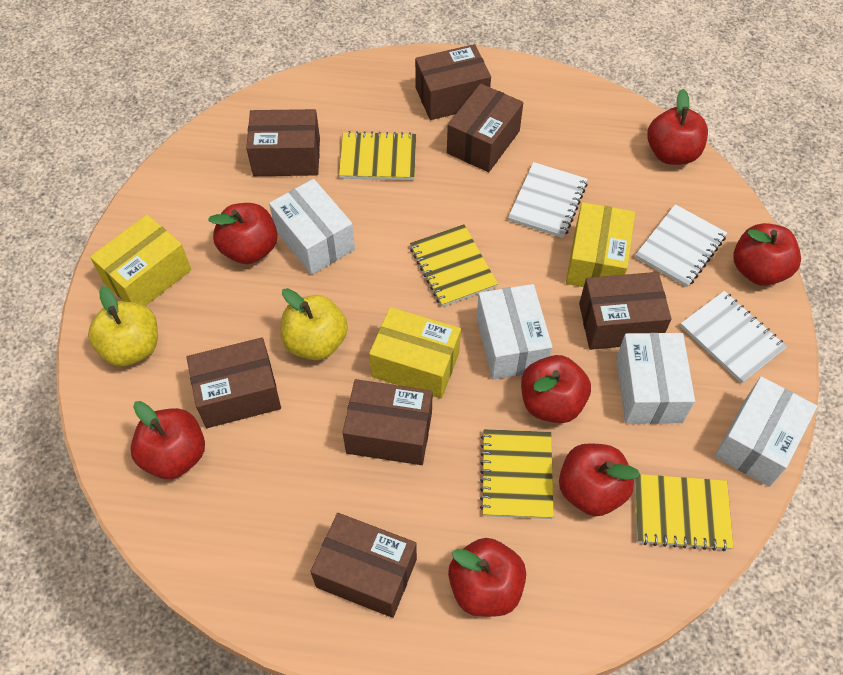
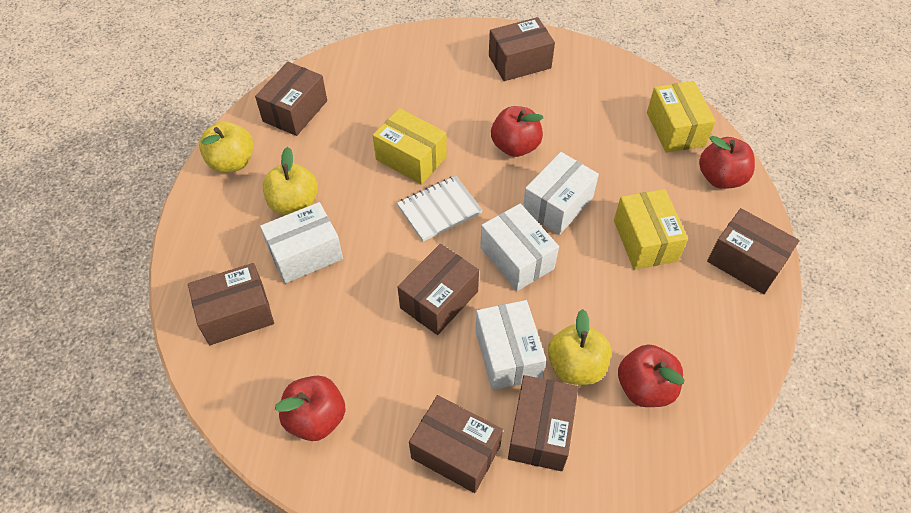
red apple: 7 -> 4
white notebook: 3 -> 1
yellow apple: 2 -> 3
yellow notebook: 4 -> 0

